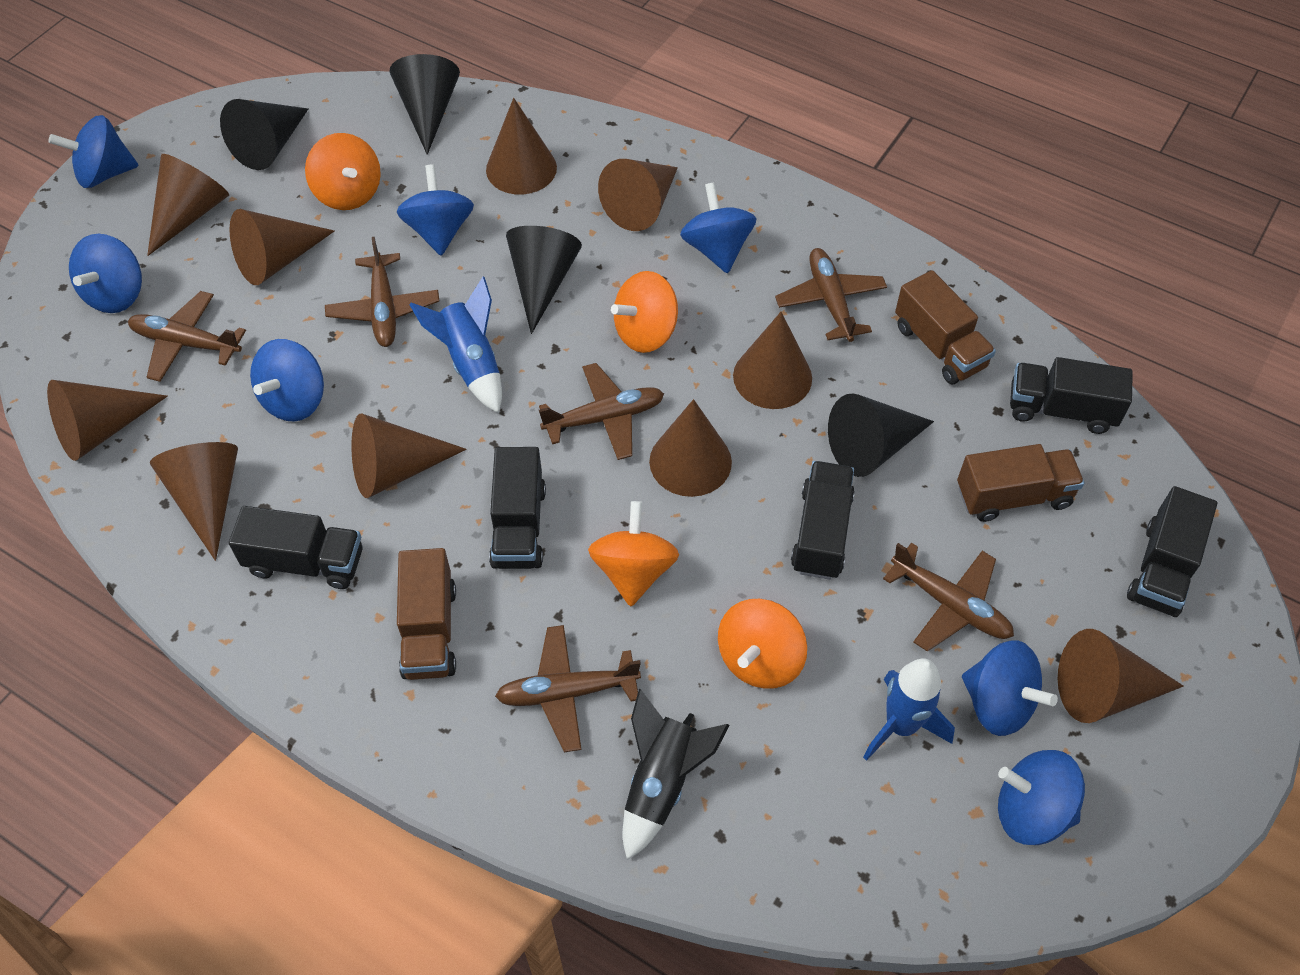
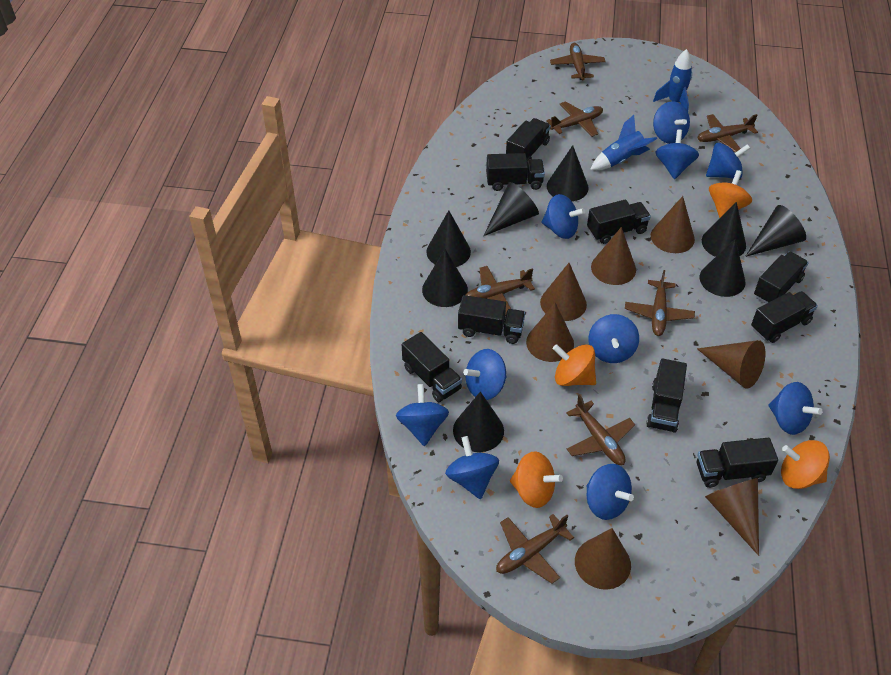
black cone: 4 -> 8
black rocket: 1 -> 0
black truck: 5 -> 9
blue spinning top: 7 -> 10
brown cone: 10 -> 7
brown plane: 6 -> 7
brown truck: 3 -> 0

